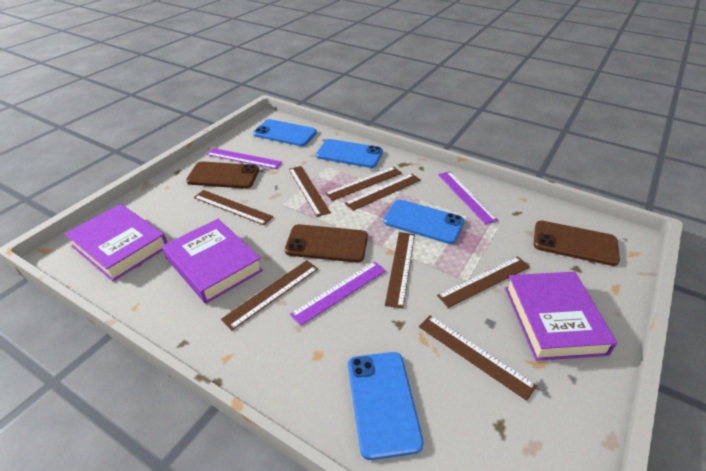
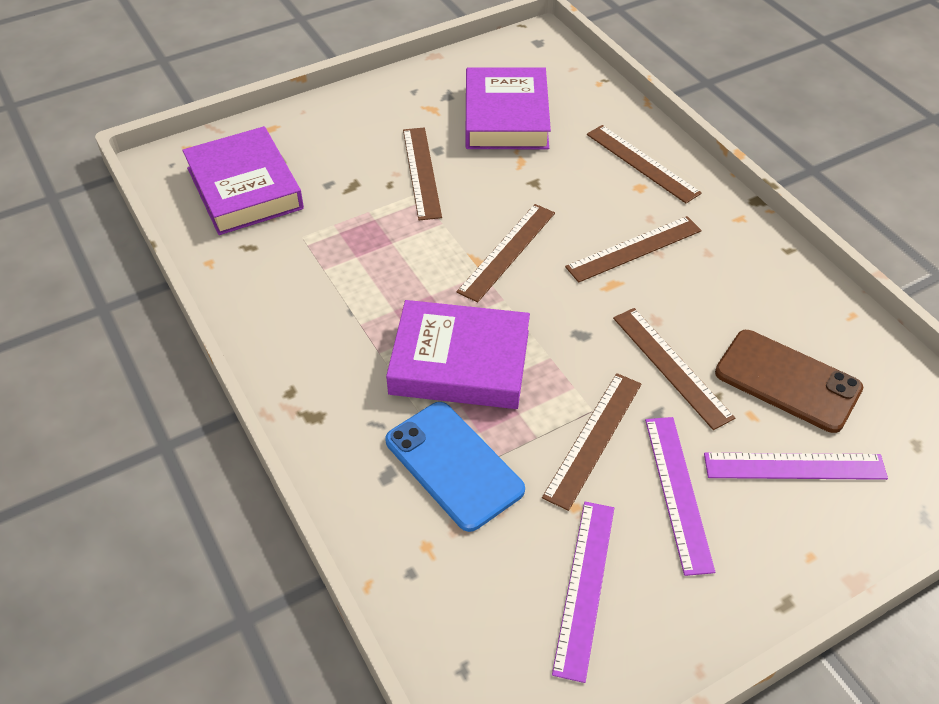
blue phone: 4 -> 1
brown phone: 3 -> 1
brown ruler: 8 -> 6

